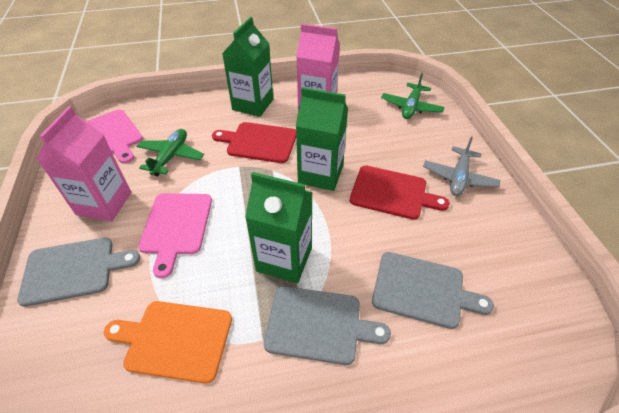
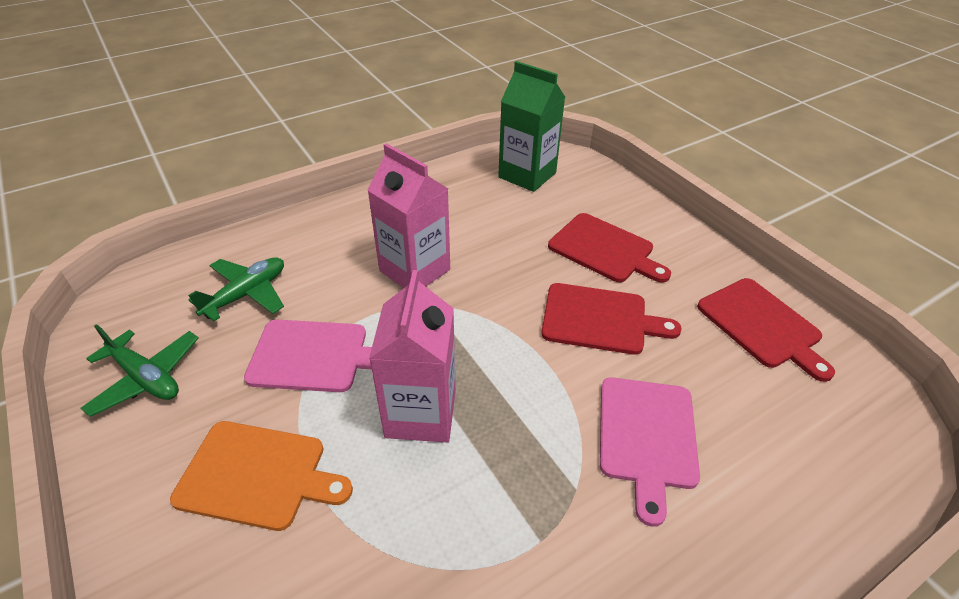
green carton: 3 -> 1
grey cutting board: 3 -> 0
grey plane: 1 -> 0
red cutting board: 2 -> 3

